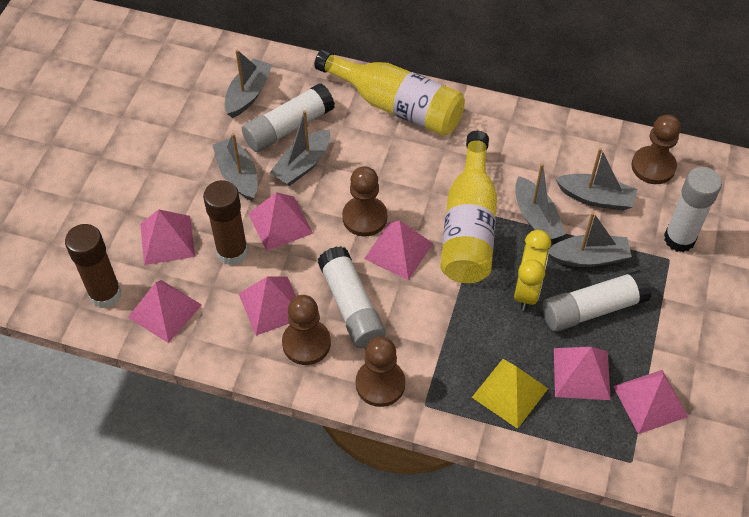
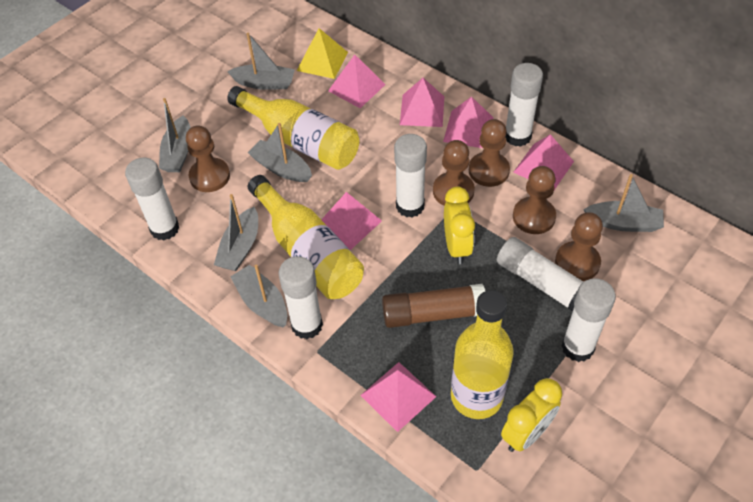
brown glue stick: 2 -> 1
brown pawn: 4 -> 5
pink pyramid: 7 -> 6
white glue stick: 4 -> 6
yellow bottle: 2 -> 3
yellow clock: 1 -> 2

